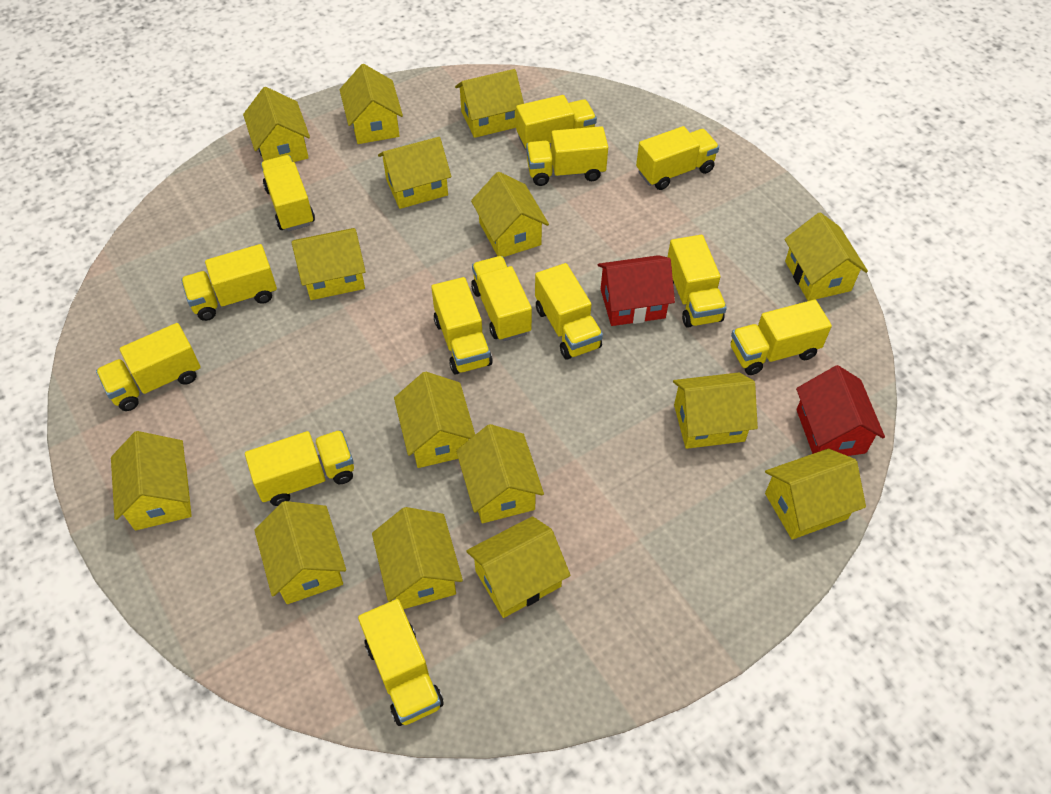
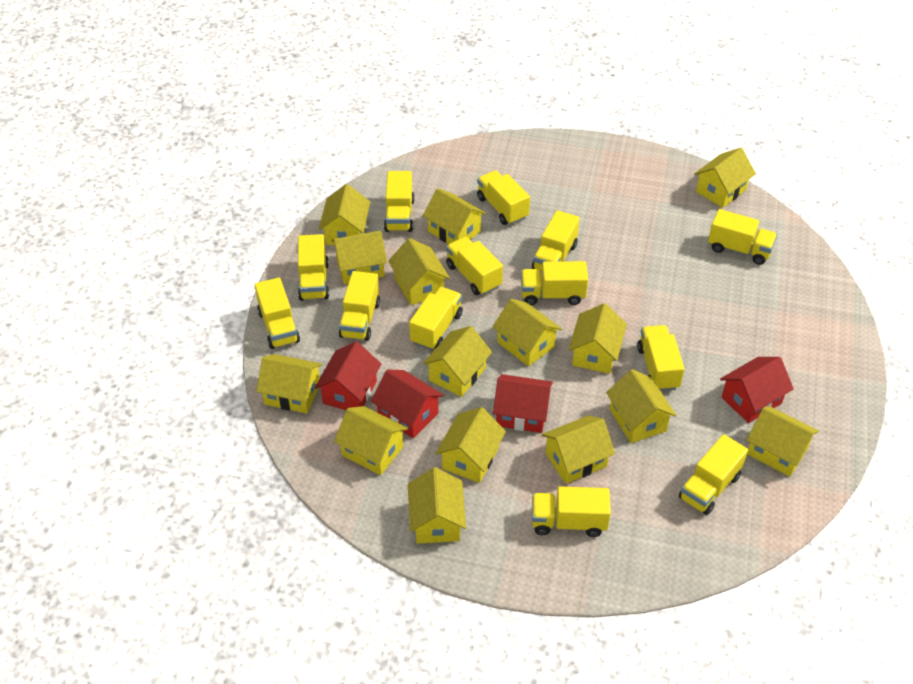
red house: 2 -> 4

